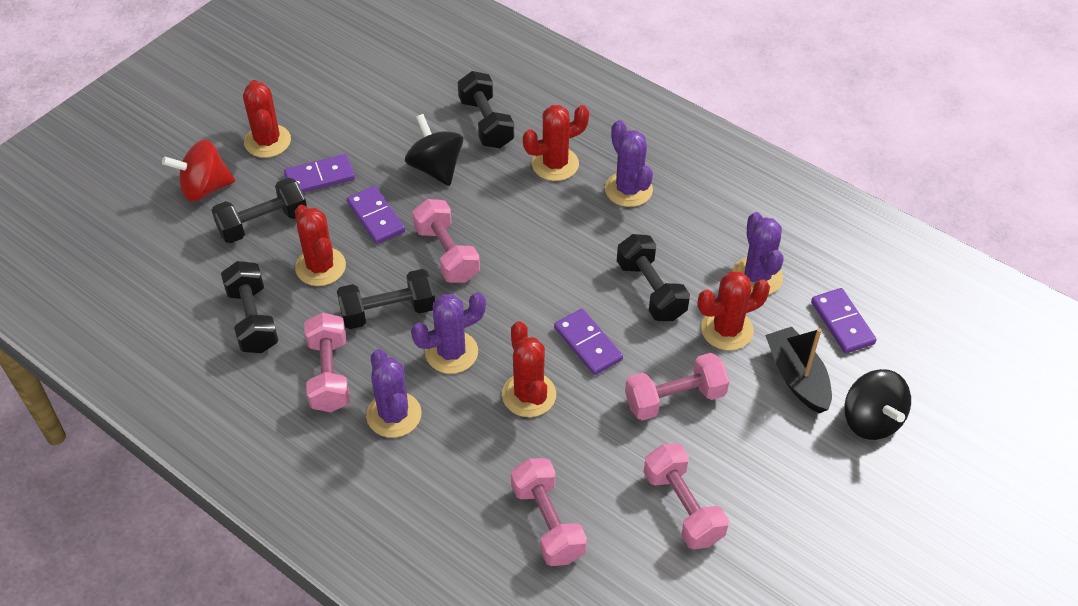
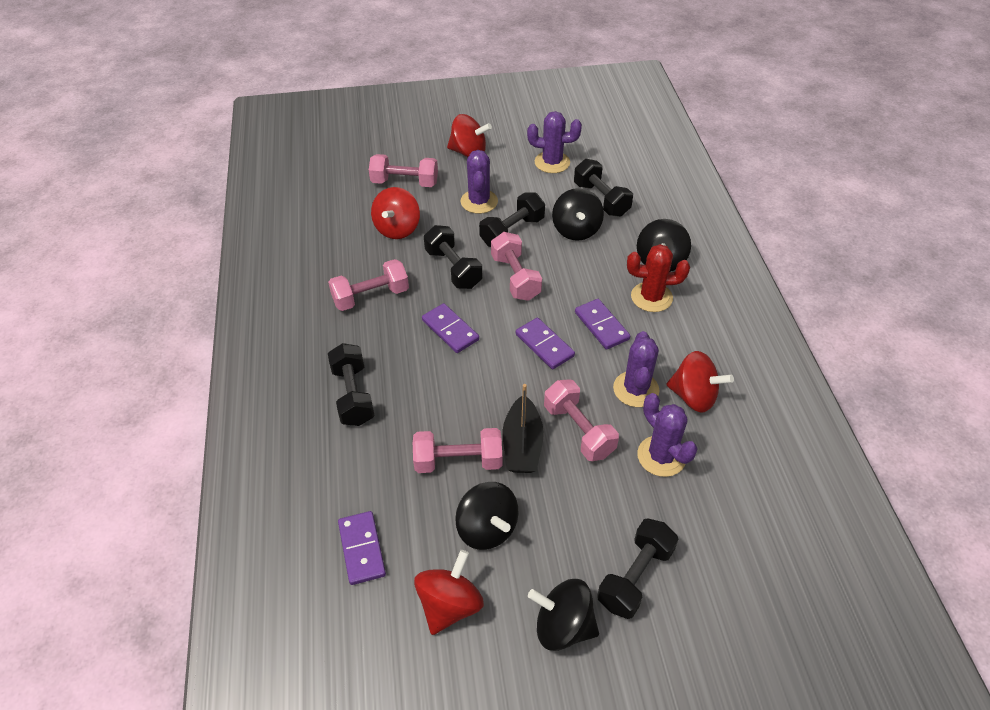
black spinning top: 2 -> 4
red cactus: 5 -> 1
red spinning top: 1 -> 4

